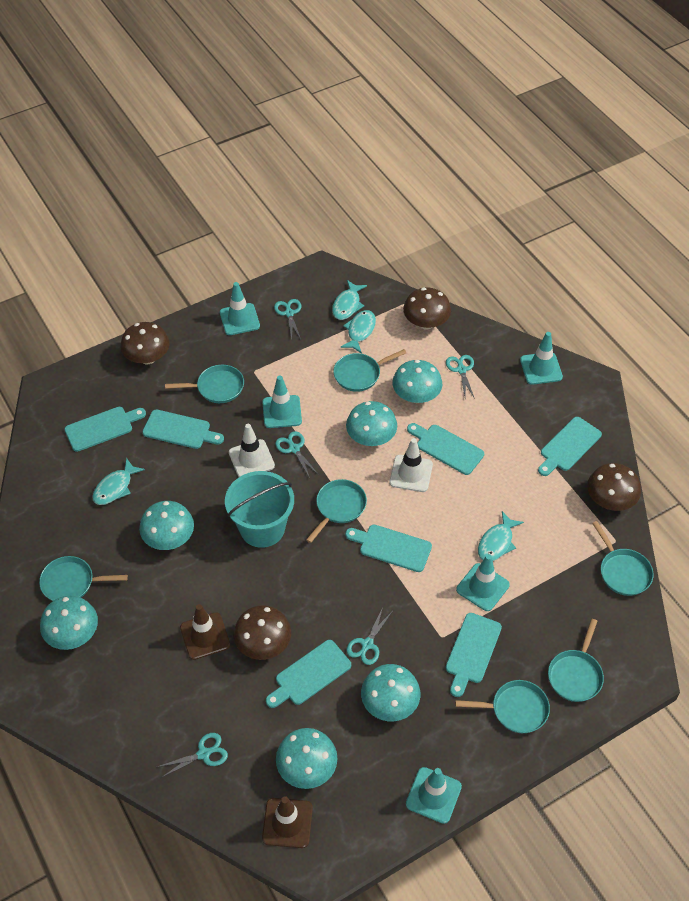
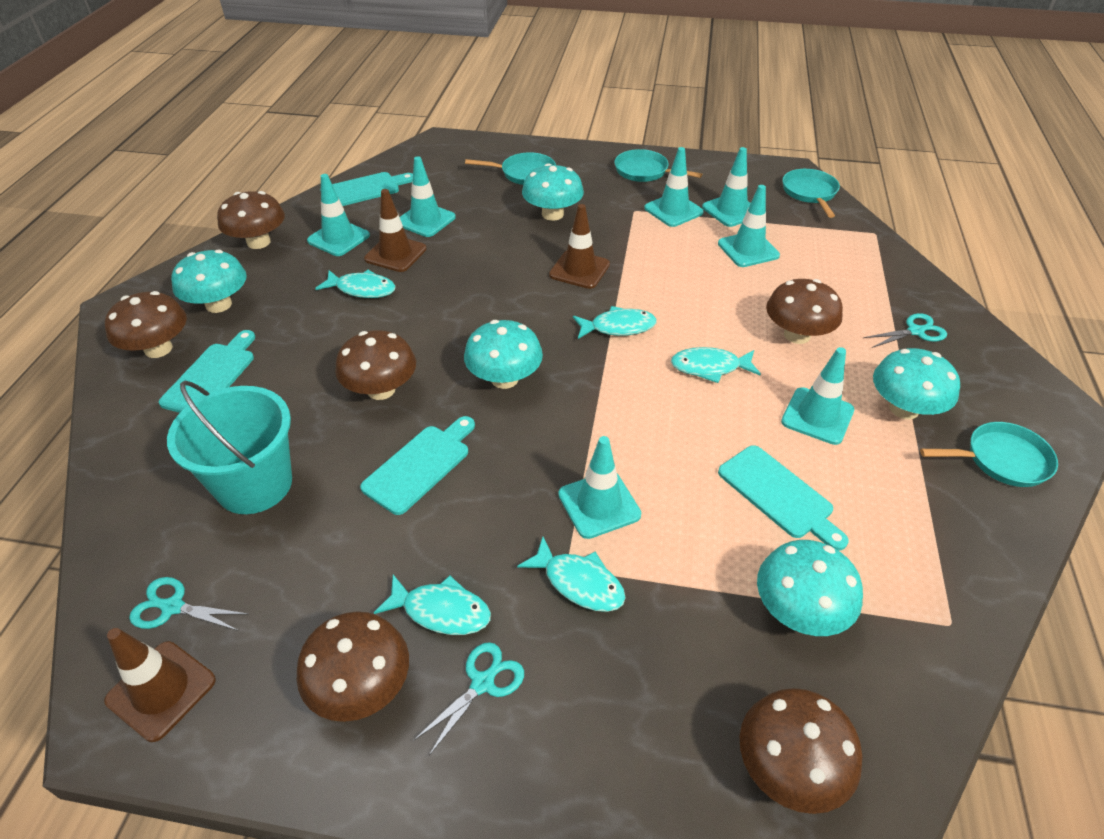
brown mushroom: 4 -> 6
brown traffic cone: 2 -> 3
turquoise cutting board: 7 -> 4
turquoise fish: 4 -> 5
turquoise mushroom: 6 -> 5
turquoise pan: 7 -> 4
turquoise scissors: 5 -> 3
turquoise traffic cone: 5 -> 7
white traffic cone: 2 -> 0

